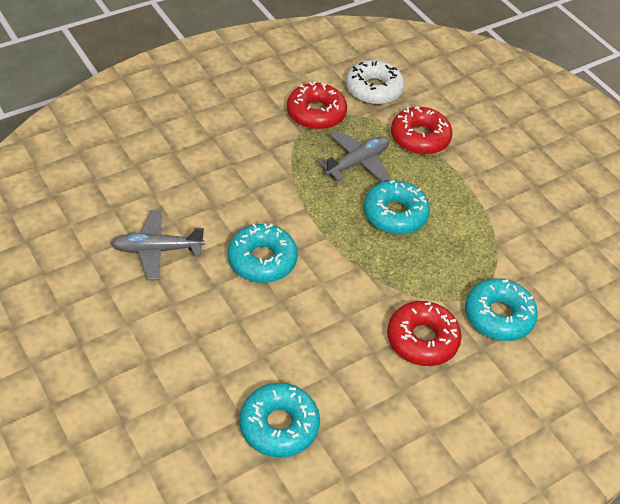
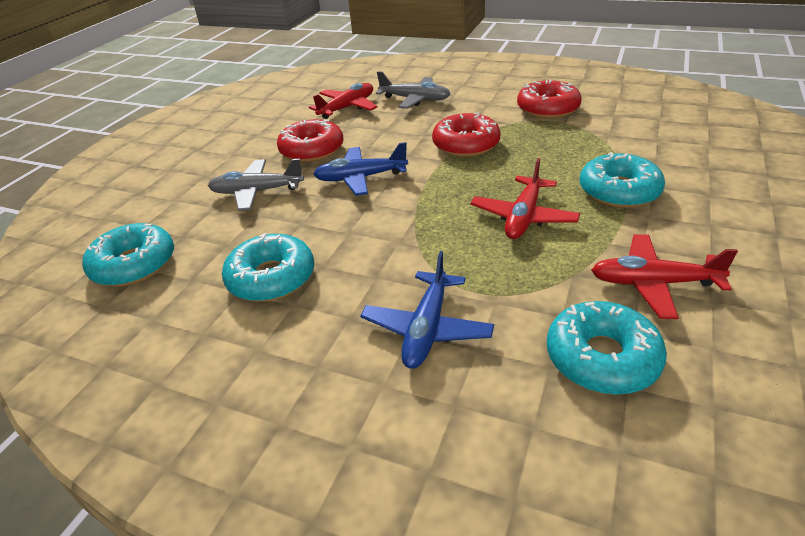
blue plane: 0 -> 2
red plane: 0 -> 3
white donut: 1 -> 0

